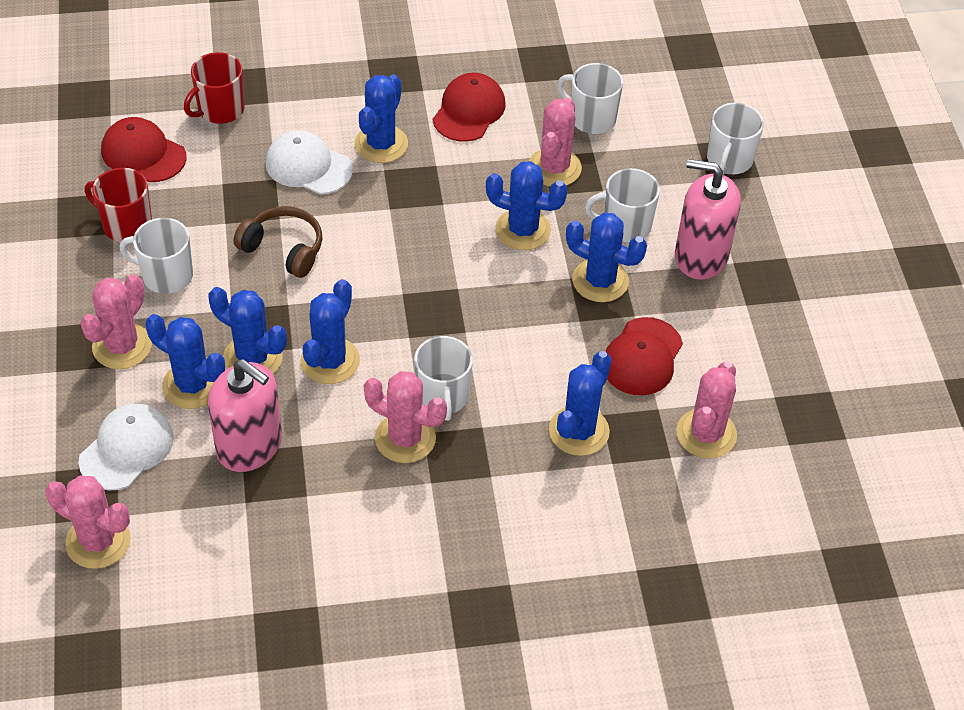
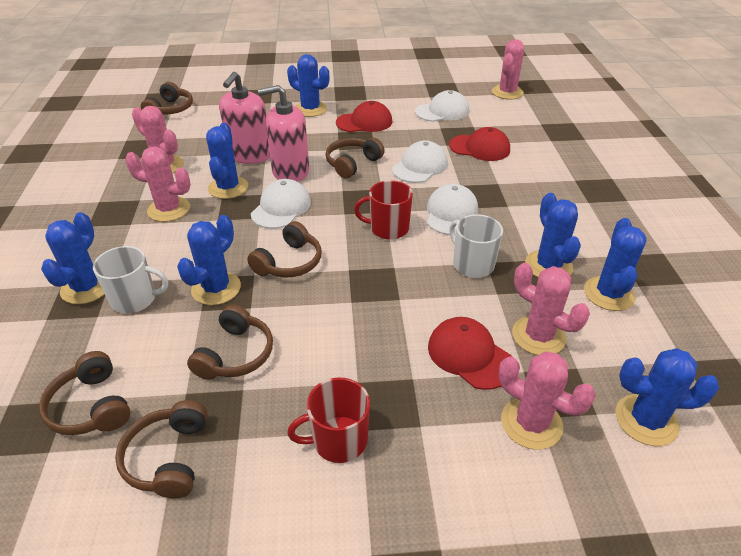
brown headphones: 1 -> 6
white cap: 2 -> 4
white mug: 5 -> 2

